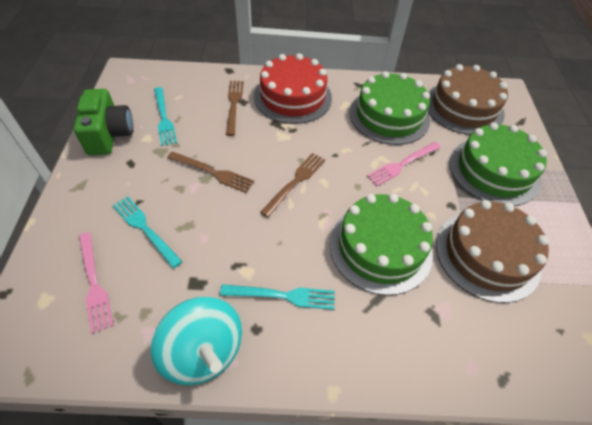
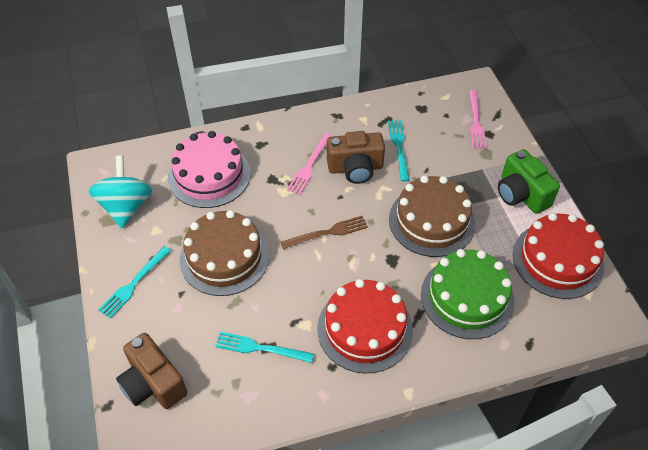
brown camera: 0 -> 2
brown fork: 3 -> 1
green cake: 3 -> 1
pink cake: 0 -> 1
red cake: 1 -> 2

